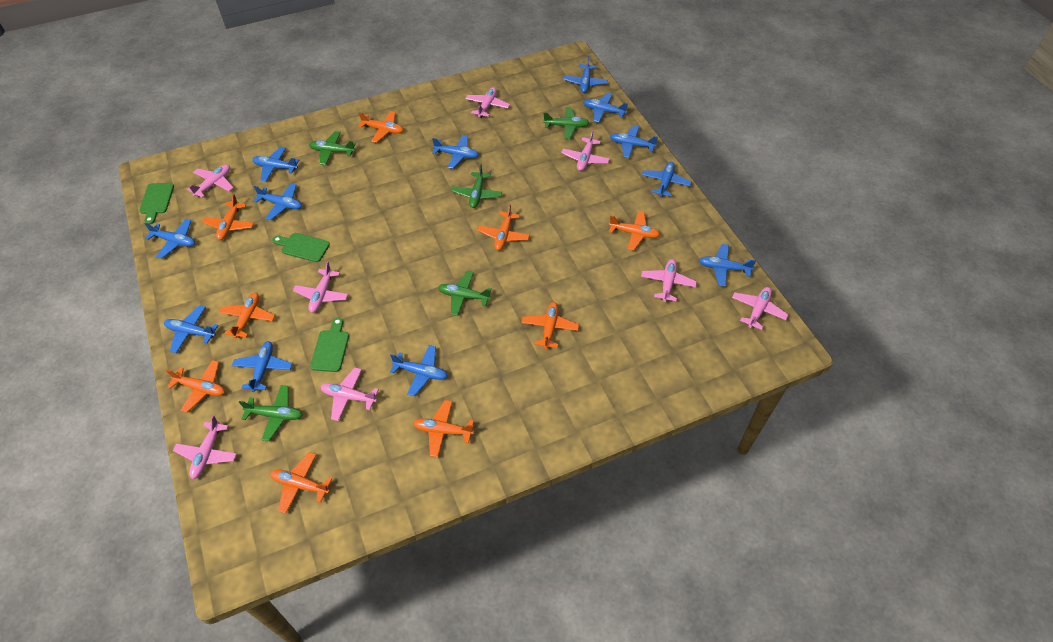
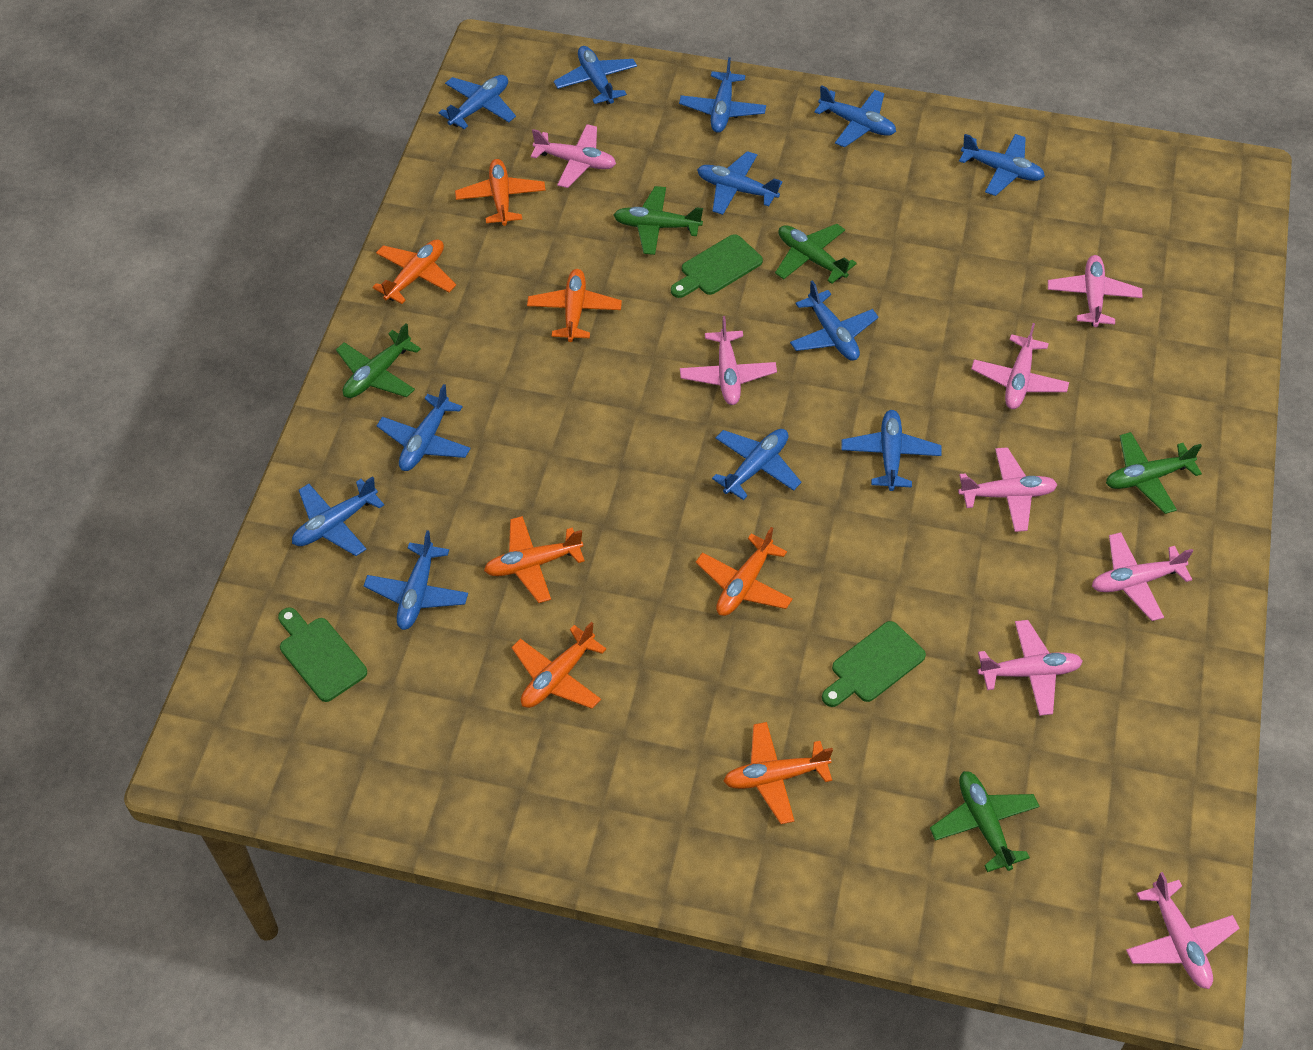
orange plane: 9 -> 7

